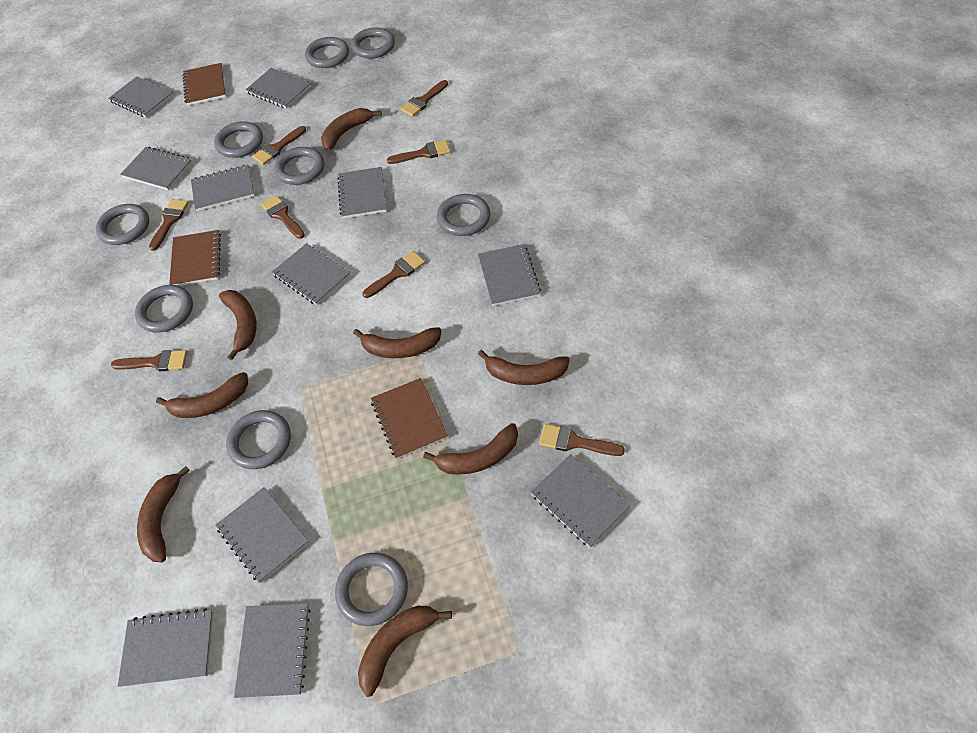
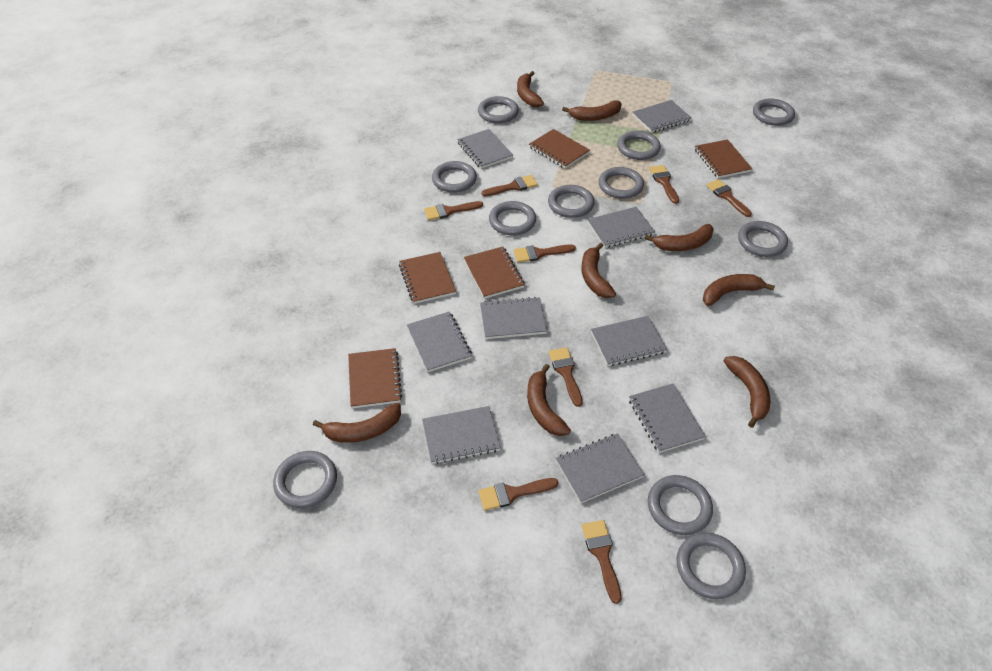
brown notebook: 3 -> 5
grey notebook: 11 -> 9
grey ring: 9 -> 11

